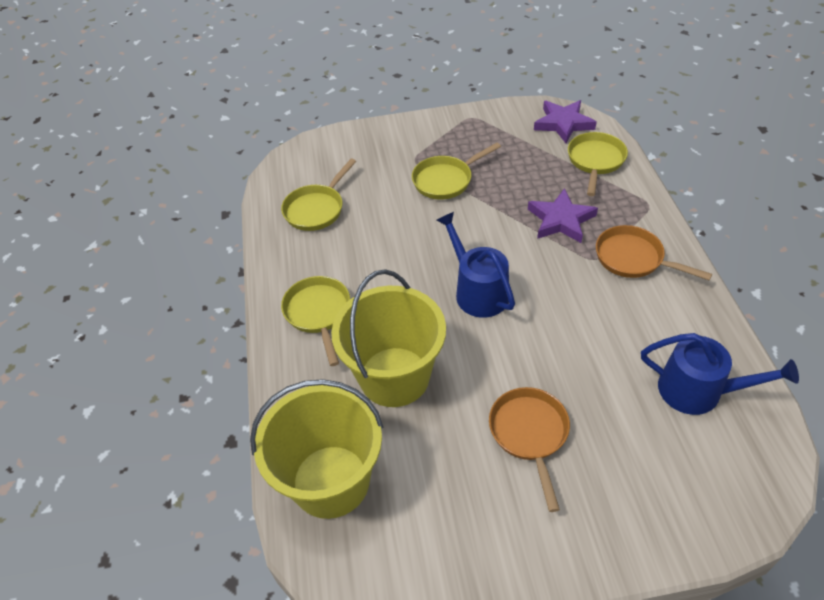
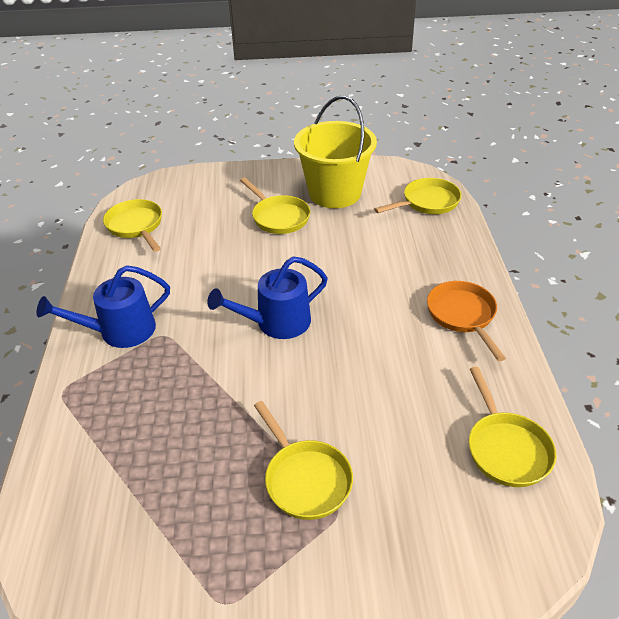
orange pan: 2 -> 1
purple star: 2 -> 0
yellow bucket: 2 -> 1
yellow pan: 4 -> 5

